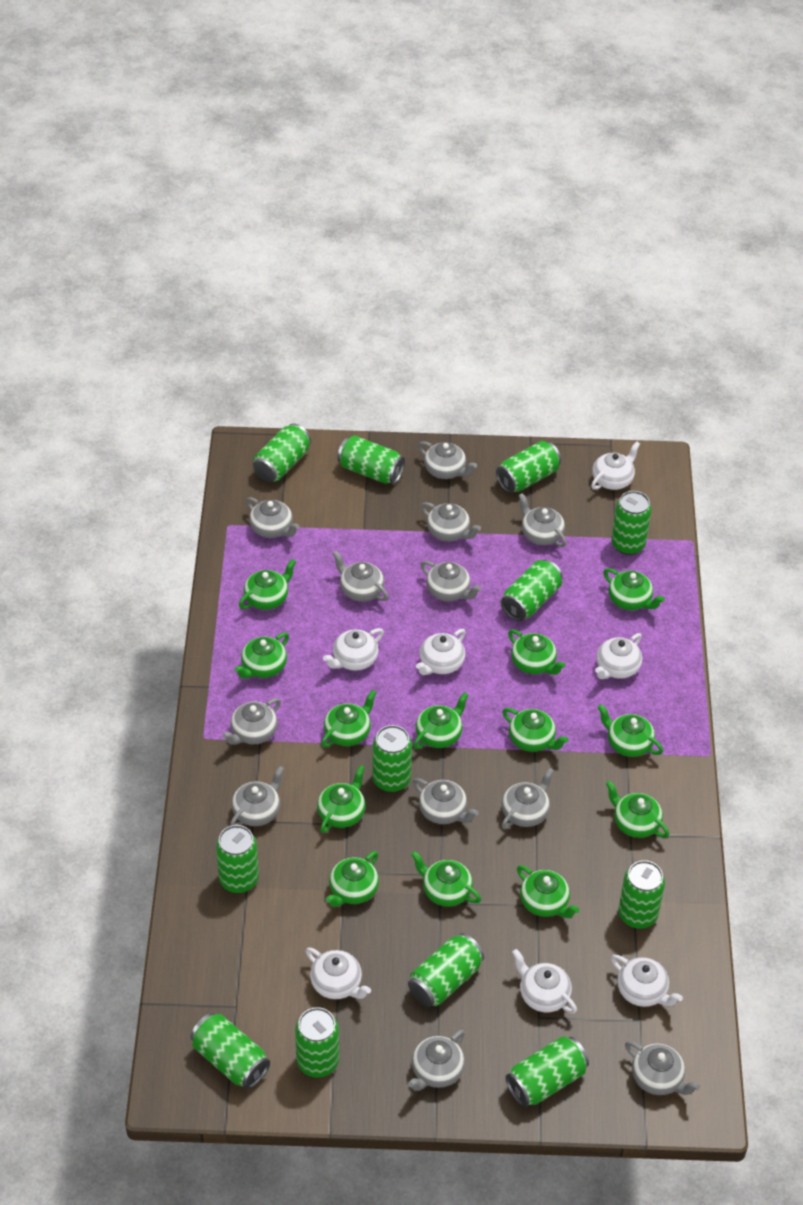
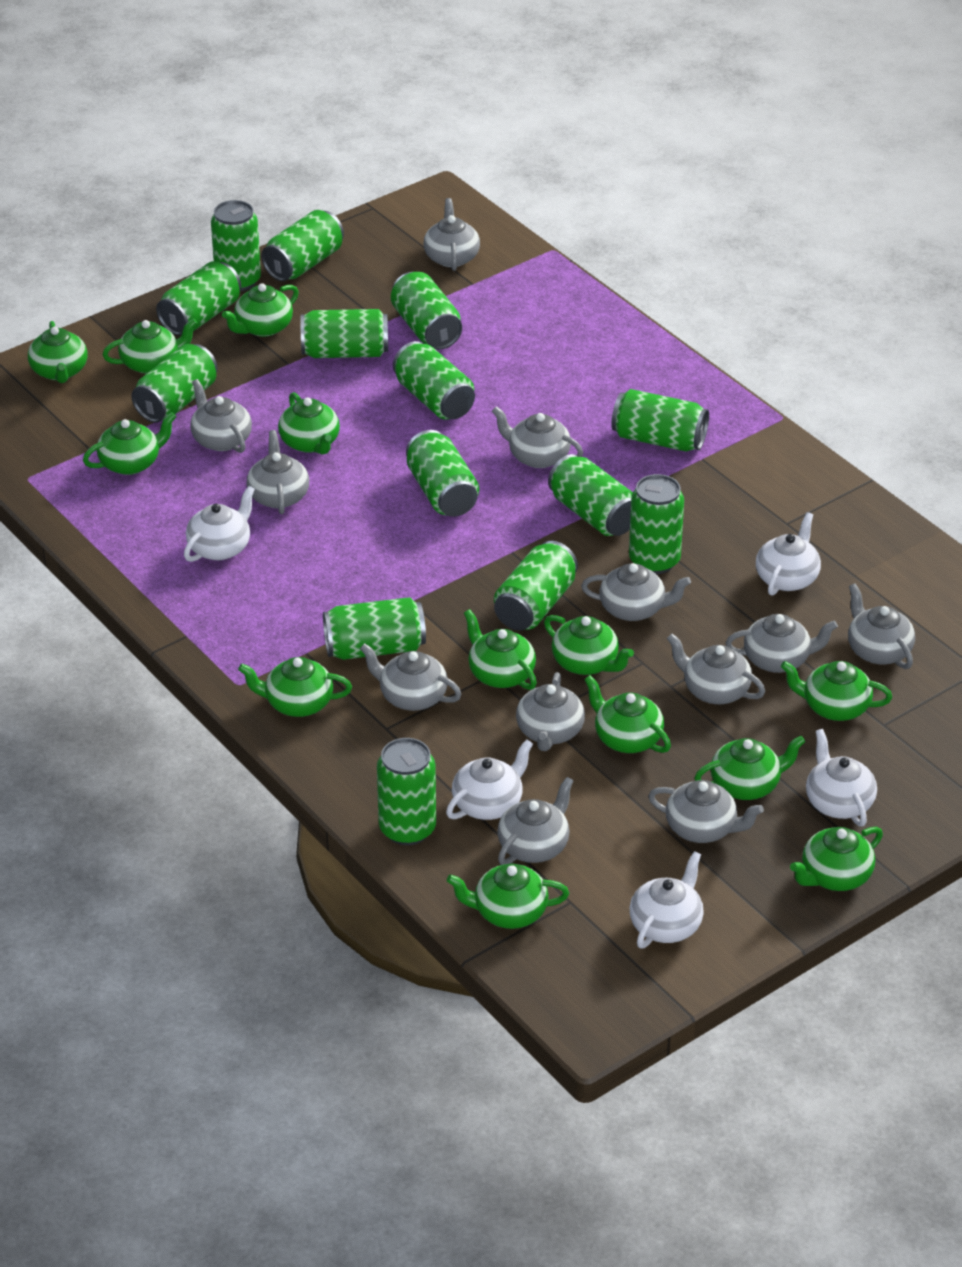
green can: 12 -> 14
white teapot: 7 -> 5

